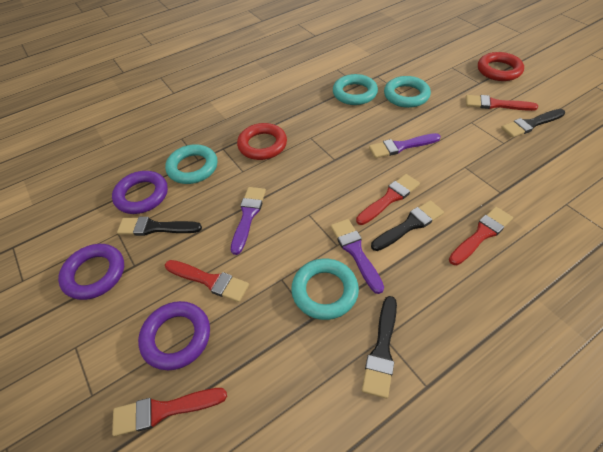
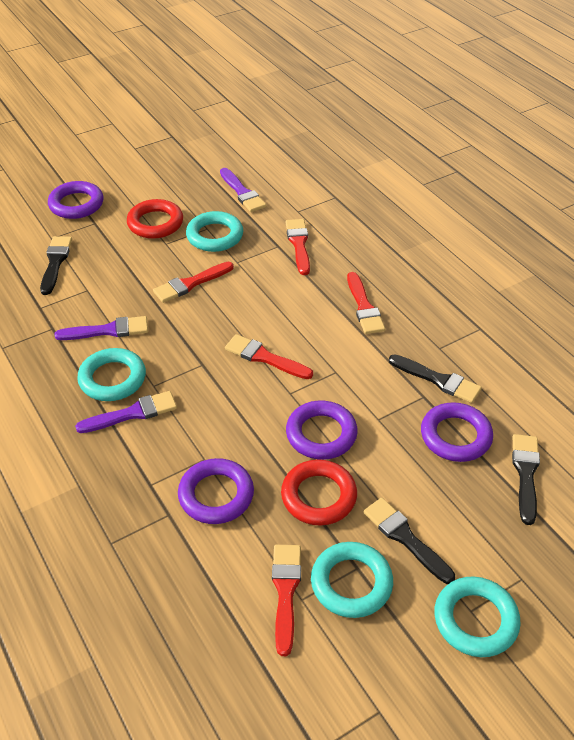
purple ring: 3 -> 4

